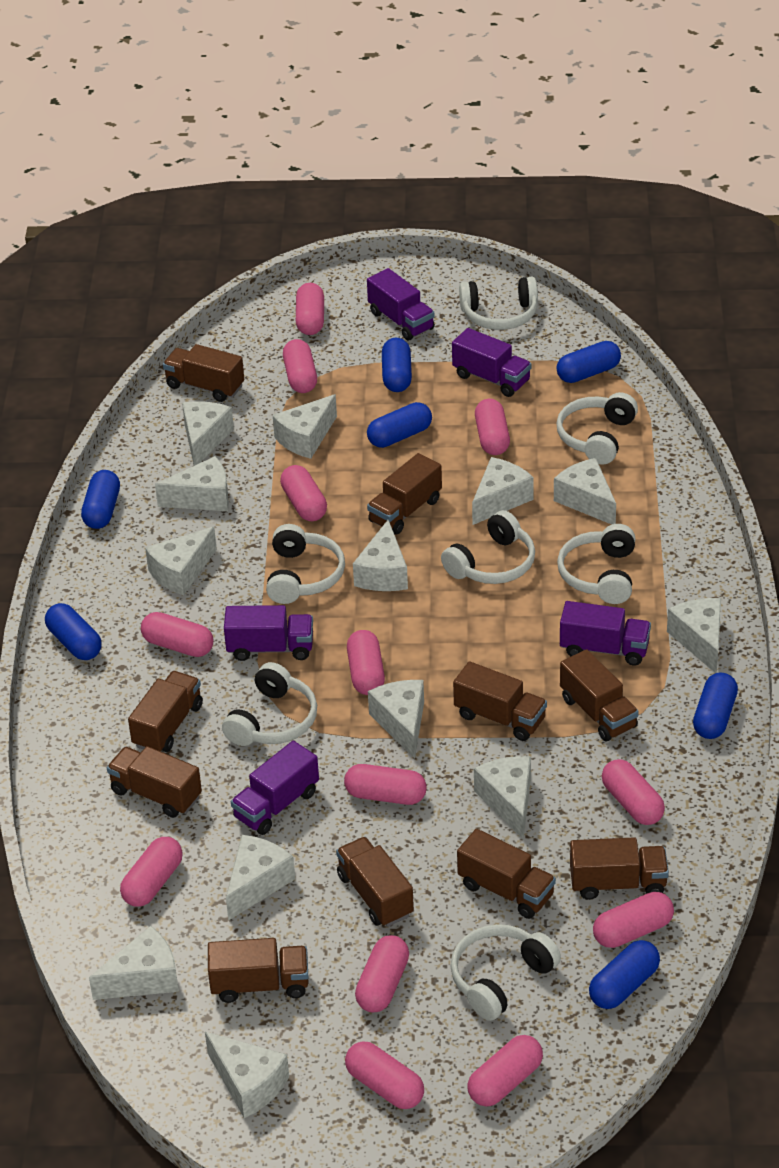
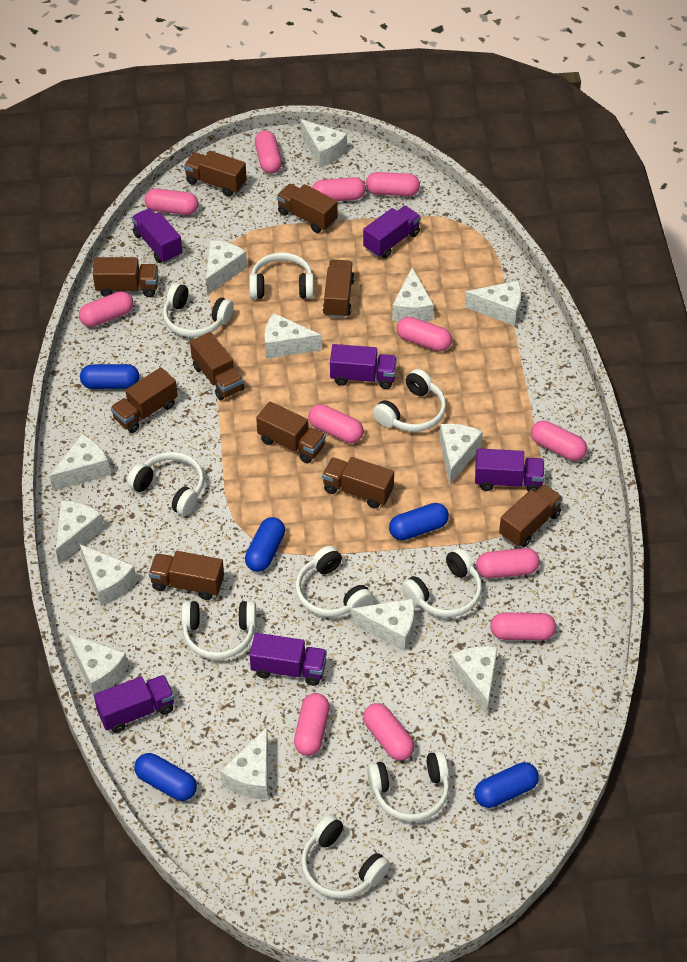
blue capsule: 7 -> 5
pink capsule: 13 -> 12
purple truck: 5 -> 6
white headphones: 7 -> 9

